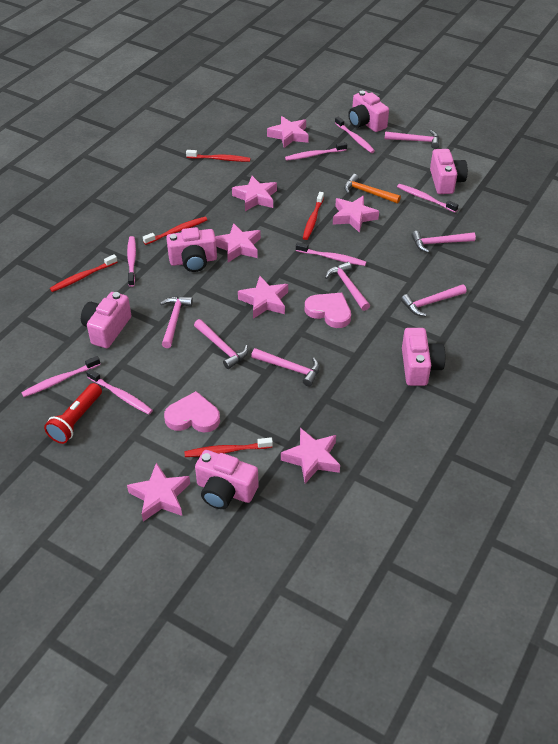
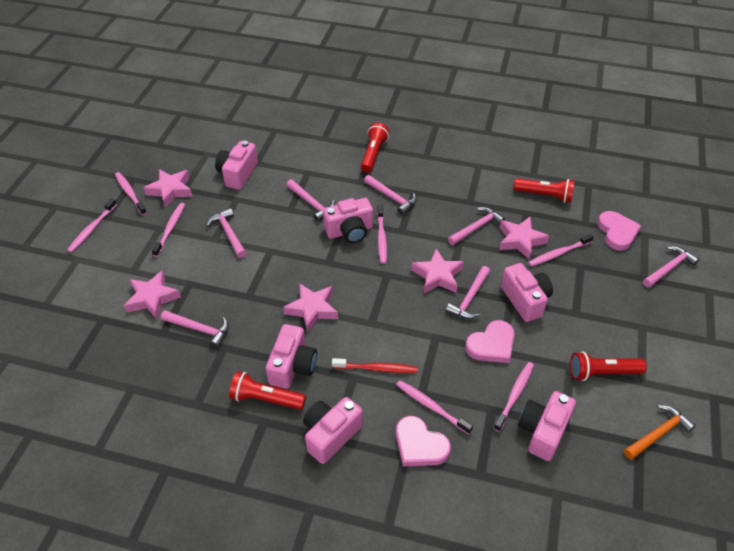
pink heart: 2 -> 3
pink star: 7 -> 5
red flashlight: 1 -> 4
red toothbrush: 5 -> 1

